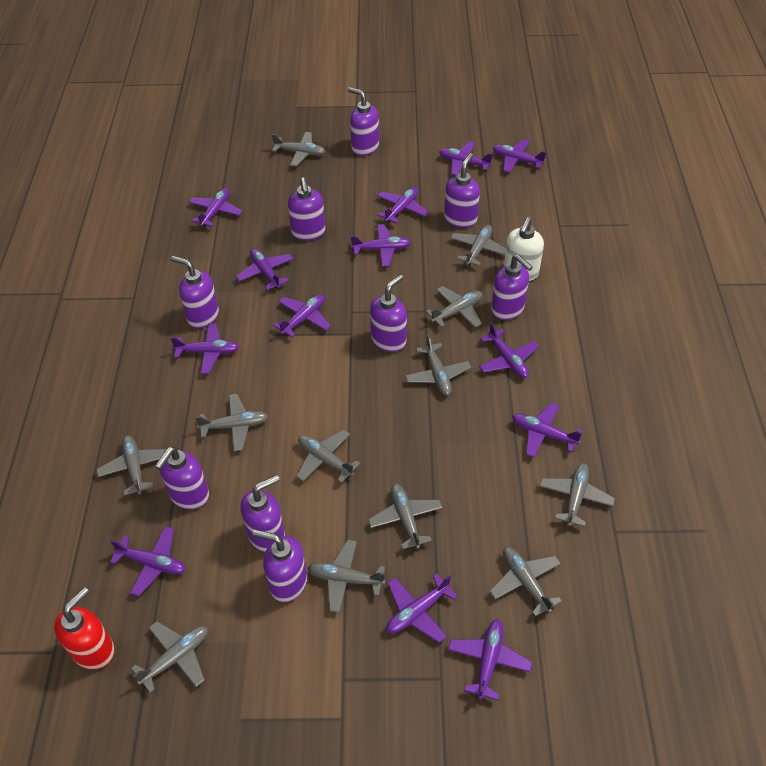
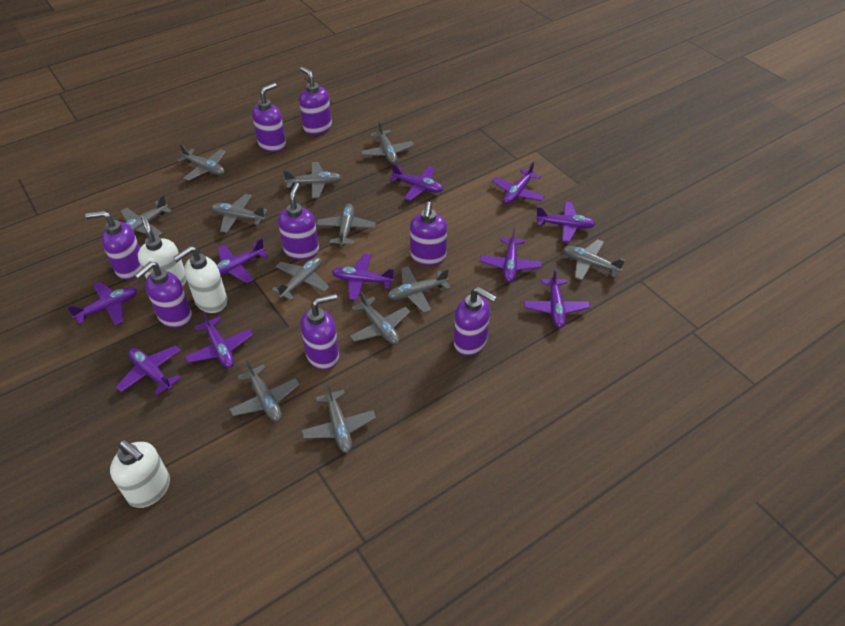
purple plane: 13 -> 10
purple soap dispenser: 9 -> 8
red soap dispenser: 1 -> 0
white soap dispenser: 1 -> 3

